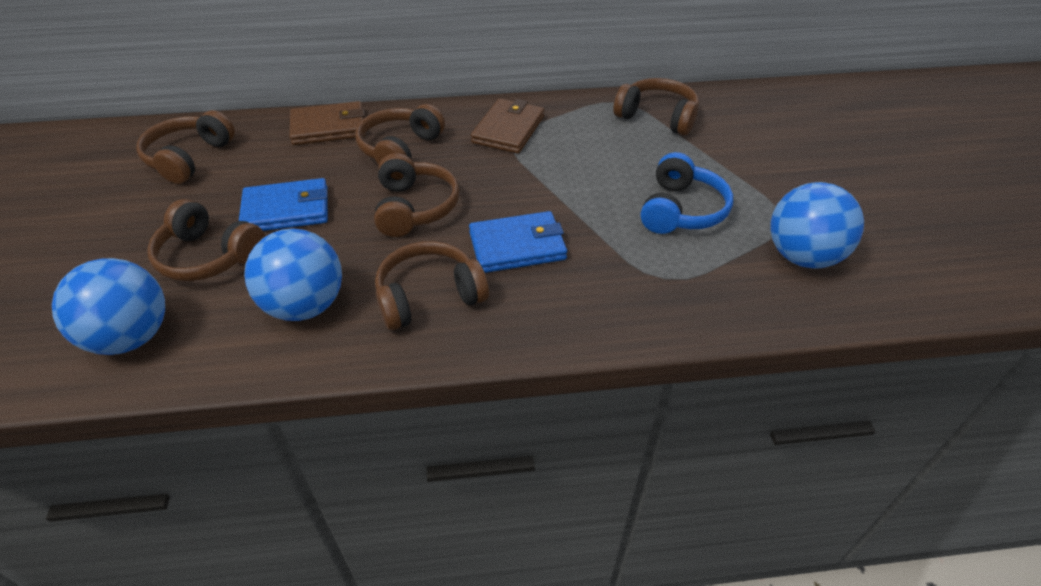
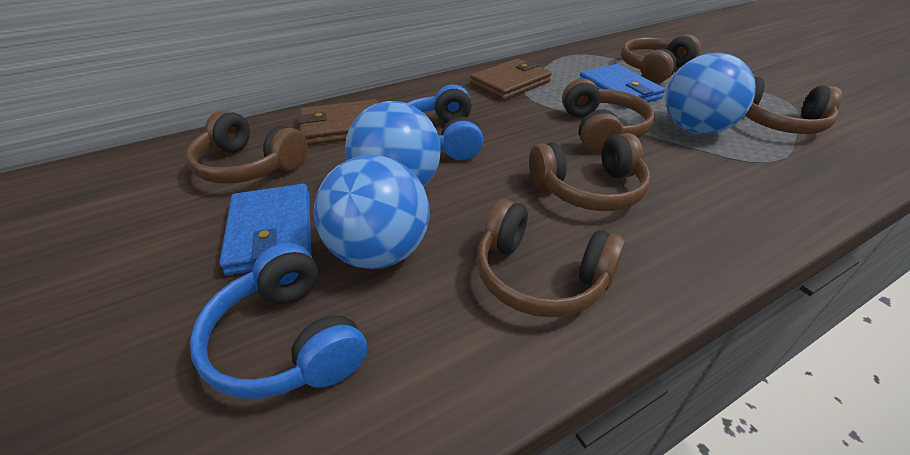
blue headphones: 1 -> 2

